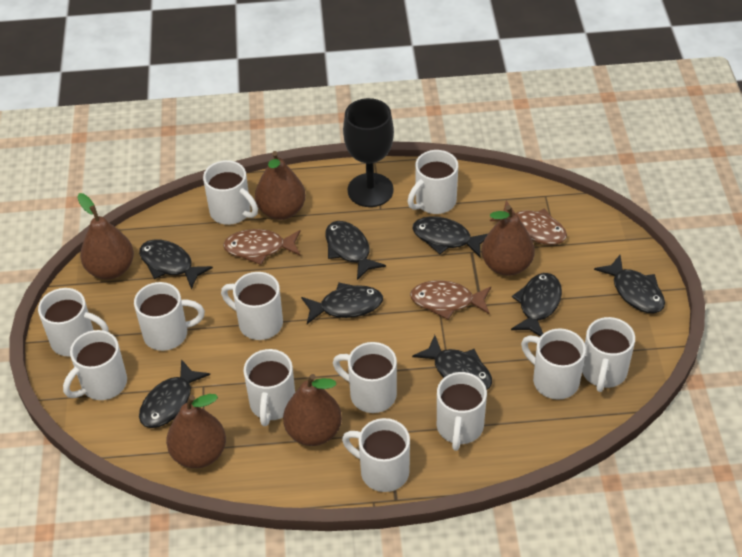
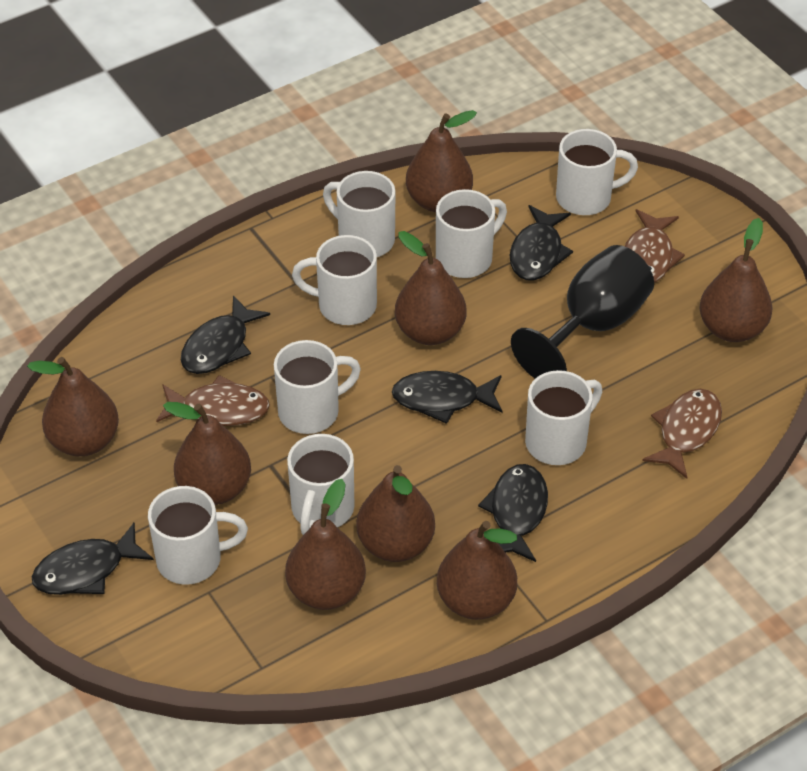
black fish: 8 -> 5
brown pear: 5 -> 8
white mug: 12 -> 8

